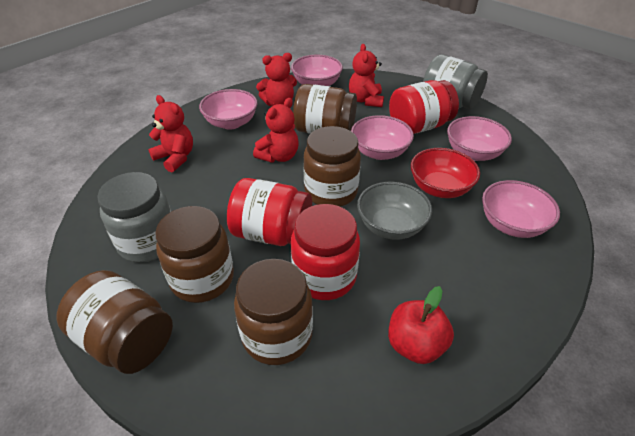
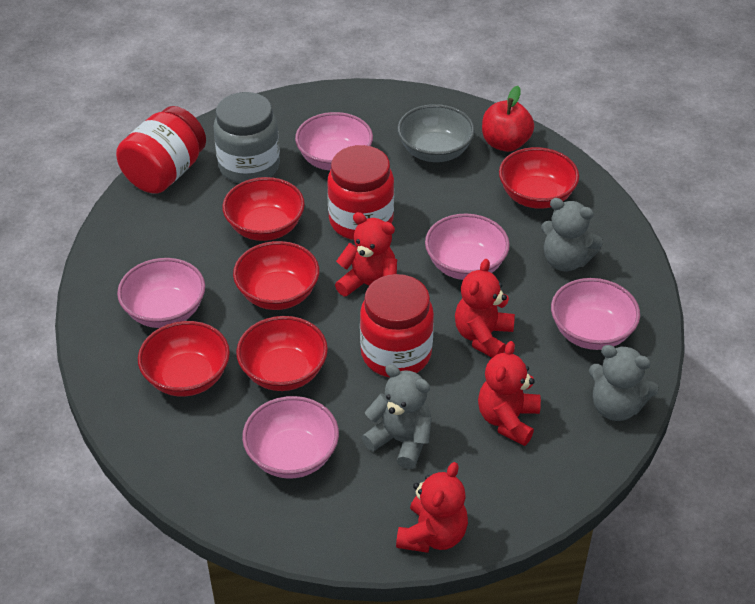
brown jar: 5 -> 0
grey jar: 2 -> 1
grey teddy bear: 0 -> 3
red bowl: 1 -> 5

